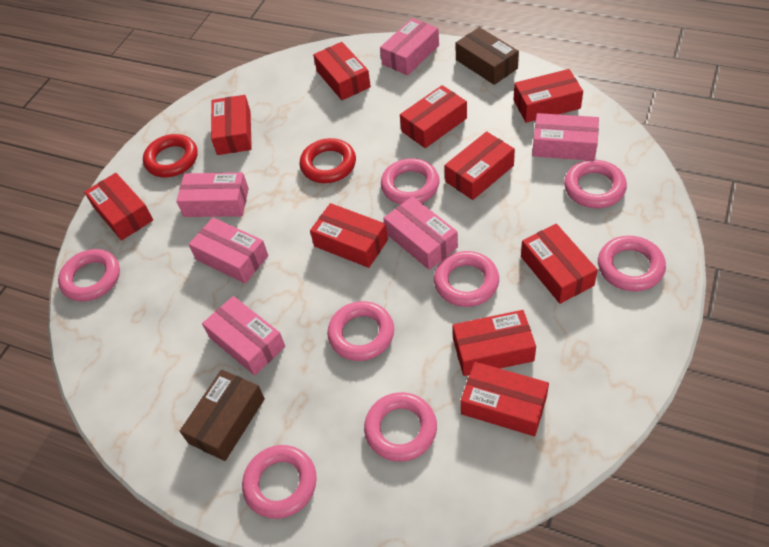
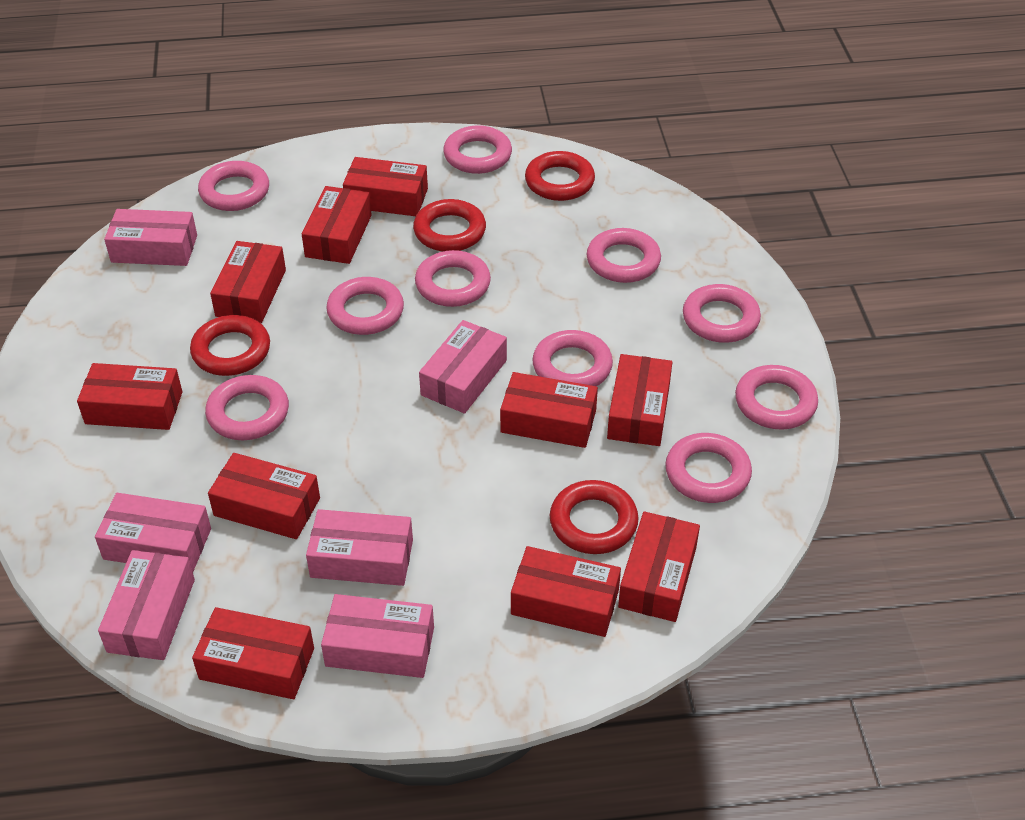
brown box: 2 -> 0
pink ring: 8 -> 10
red ring: 2 -> 4

